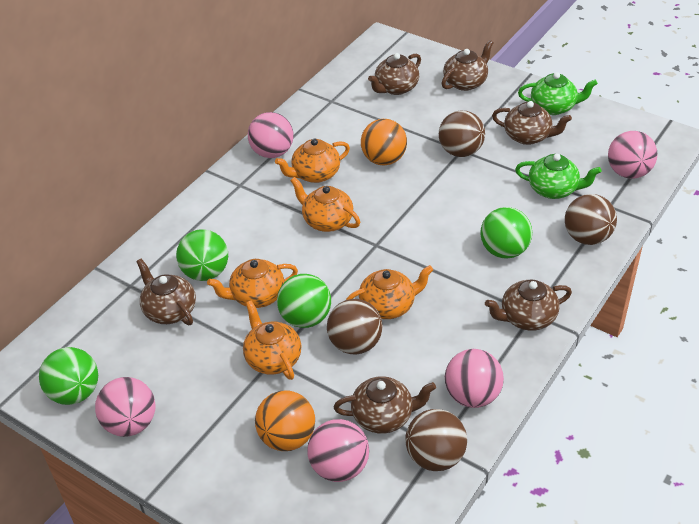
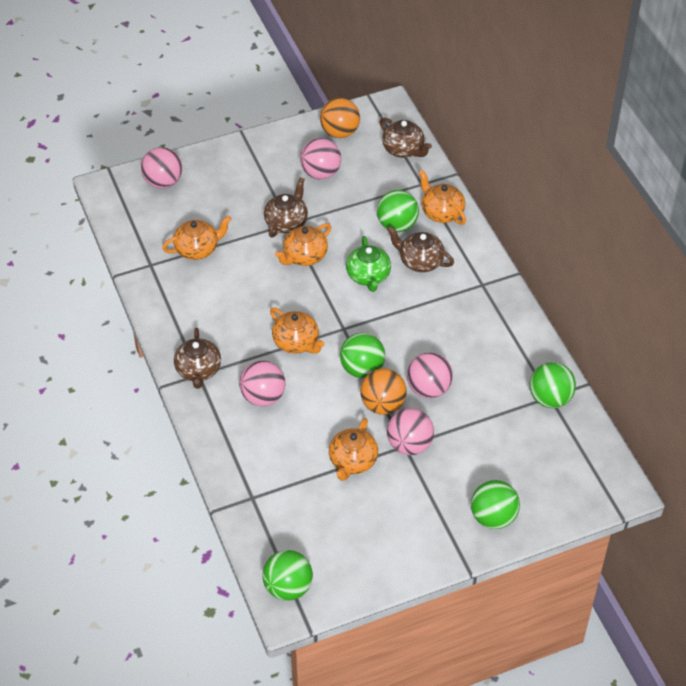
brown ball: 4 -> 0
brown teapot: 6 -> 4
green ball: 4 -> 5
green teapot: 2 -> 1

